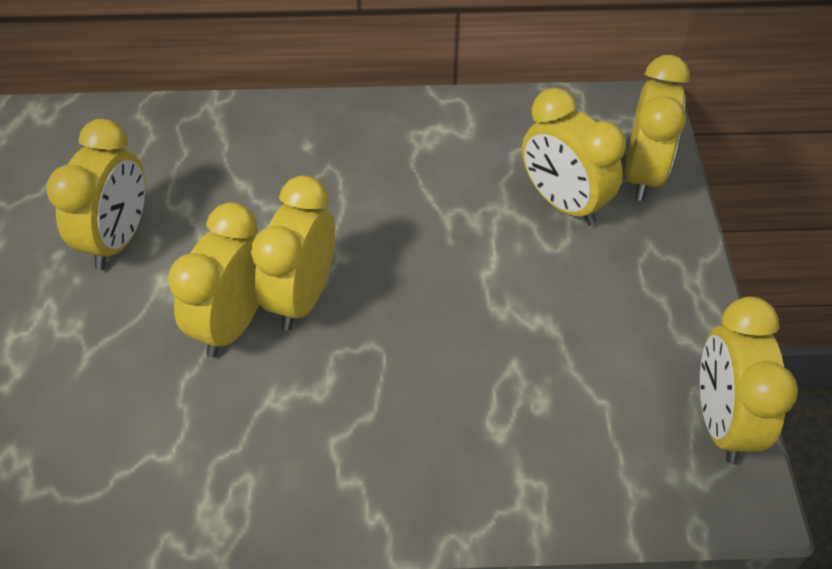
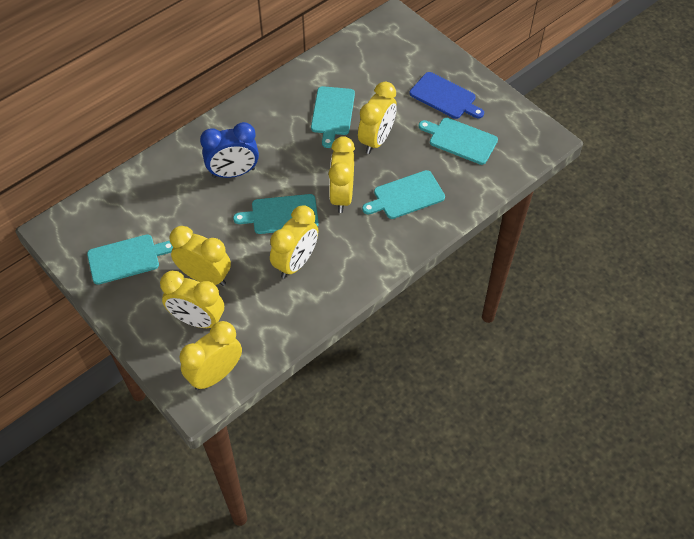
blue clock: 0 -> 1
blue cutting board: 0 -> 1
turquoise cutting board: 0 -> 5

